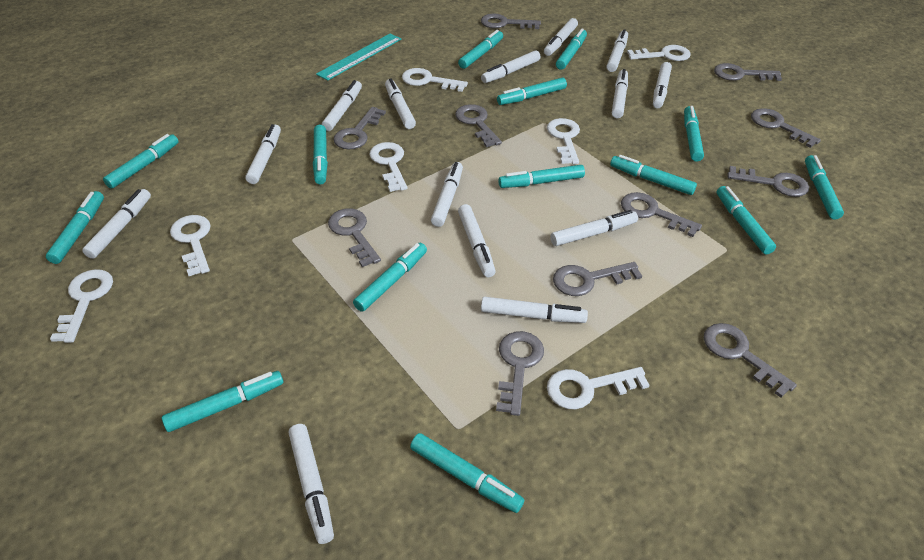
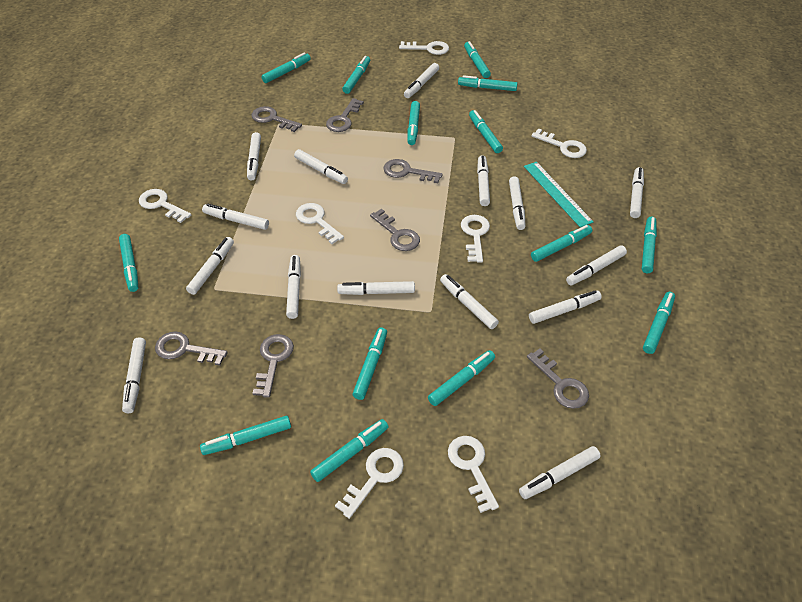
grey key: 11 -> 7
white marker: 14 -> 15

